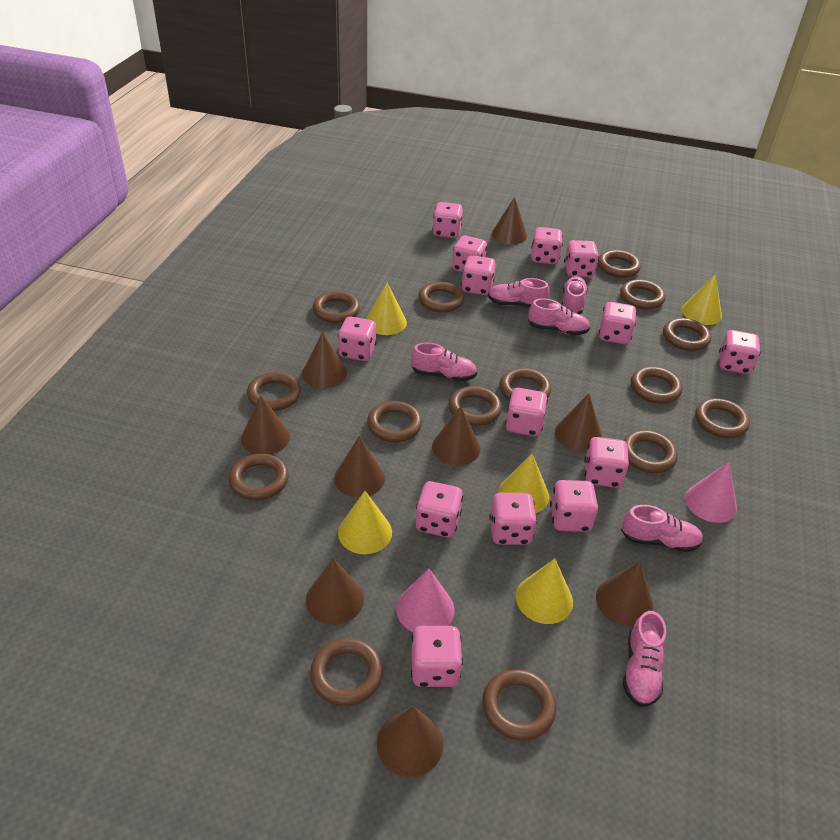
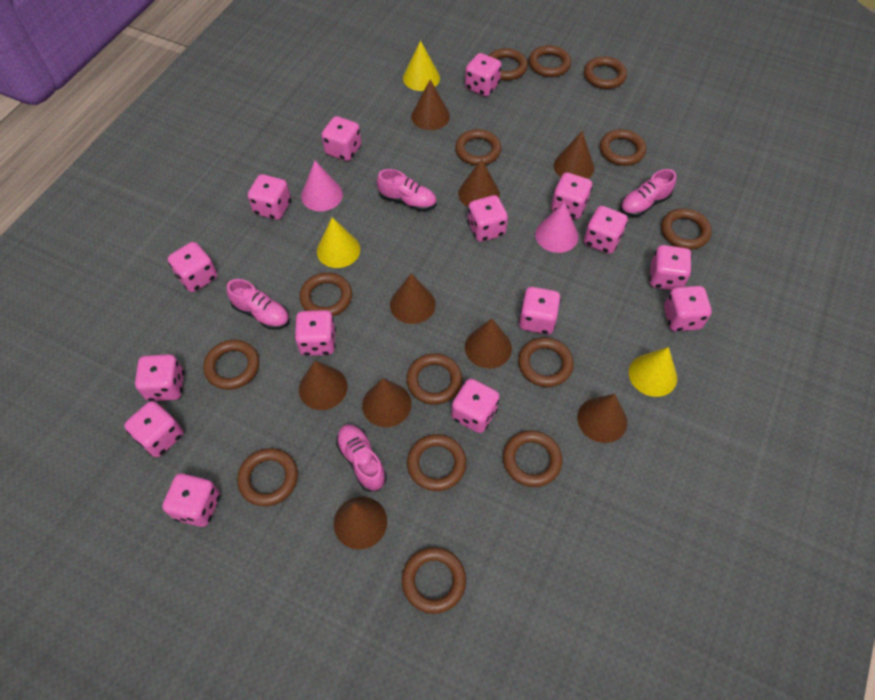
brown ring: 15 -> 14
pink dice: 14 -> 15
pink shoe: 6 -> 4
yellow cone: 5 -> 3

